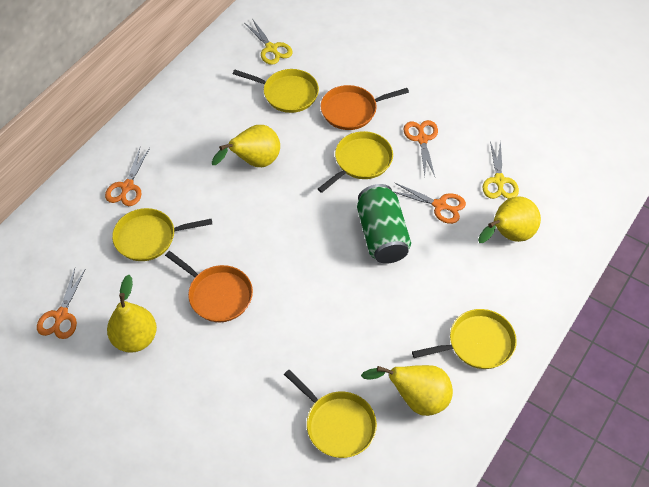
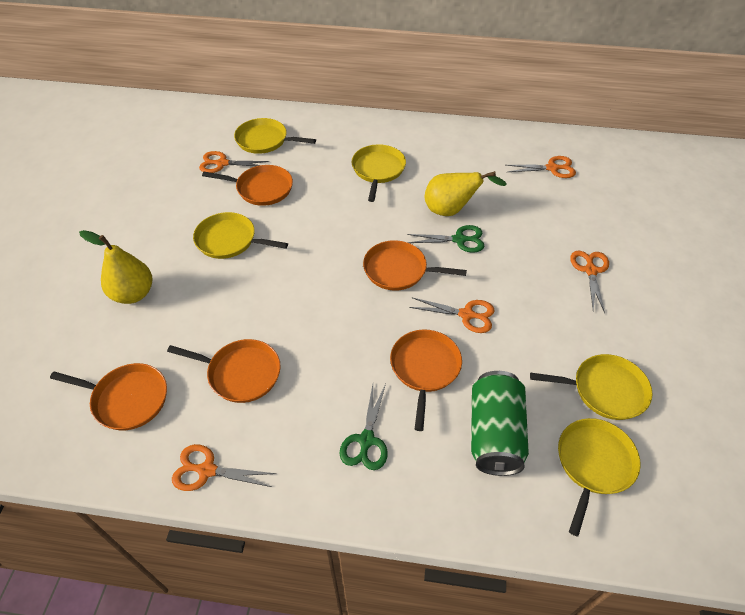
green scissors: 0 -> 2
orange pan: 2 -> 5
orange scissors: 4 -> 5
yellow pear: 4 -> 2
yellow scissors: 2 -> 0

